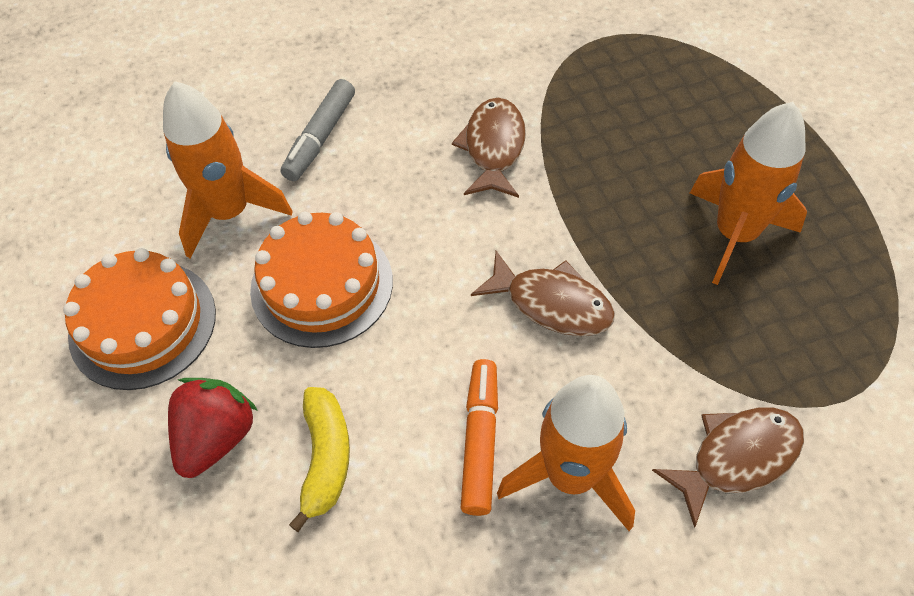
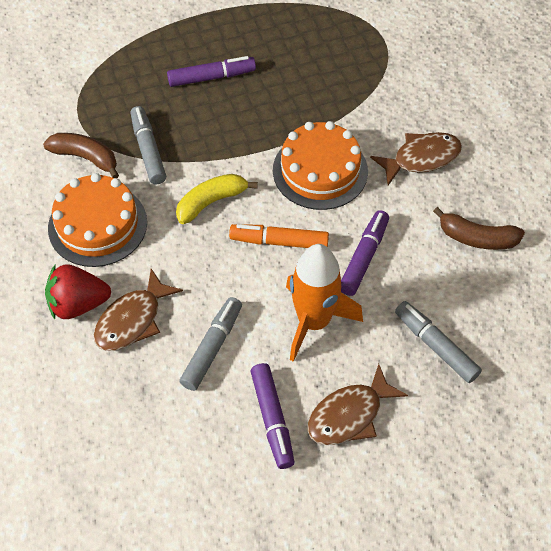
brown banana: 0 -> 2
grey marker: 1 -> 3
orange rocket: 3 -> 1
purple marker: 0 -> 3

